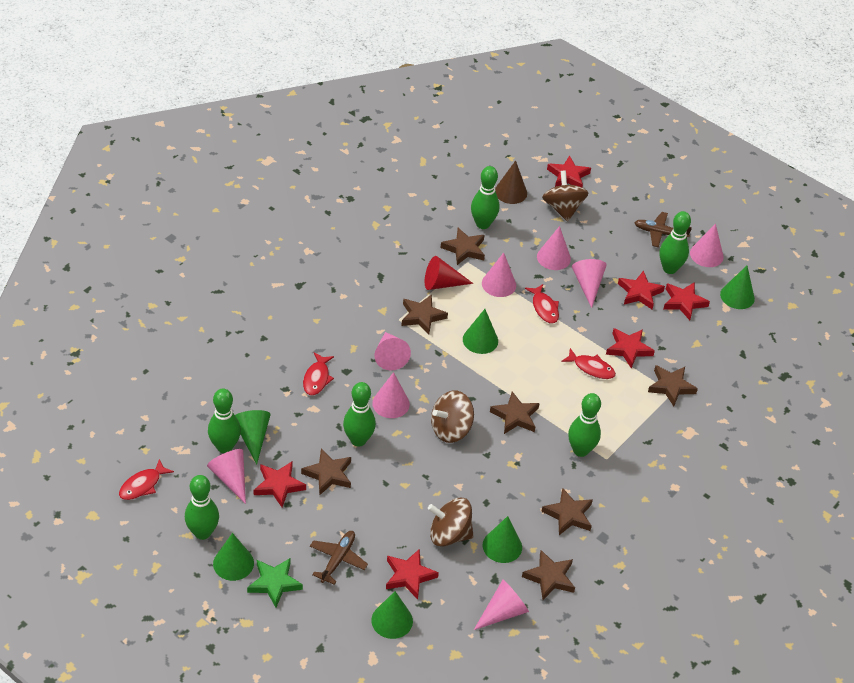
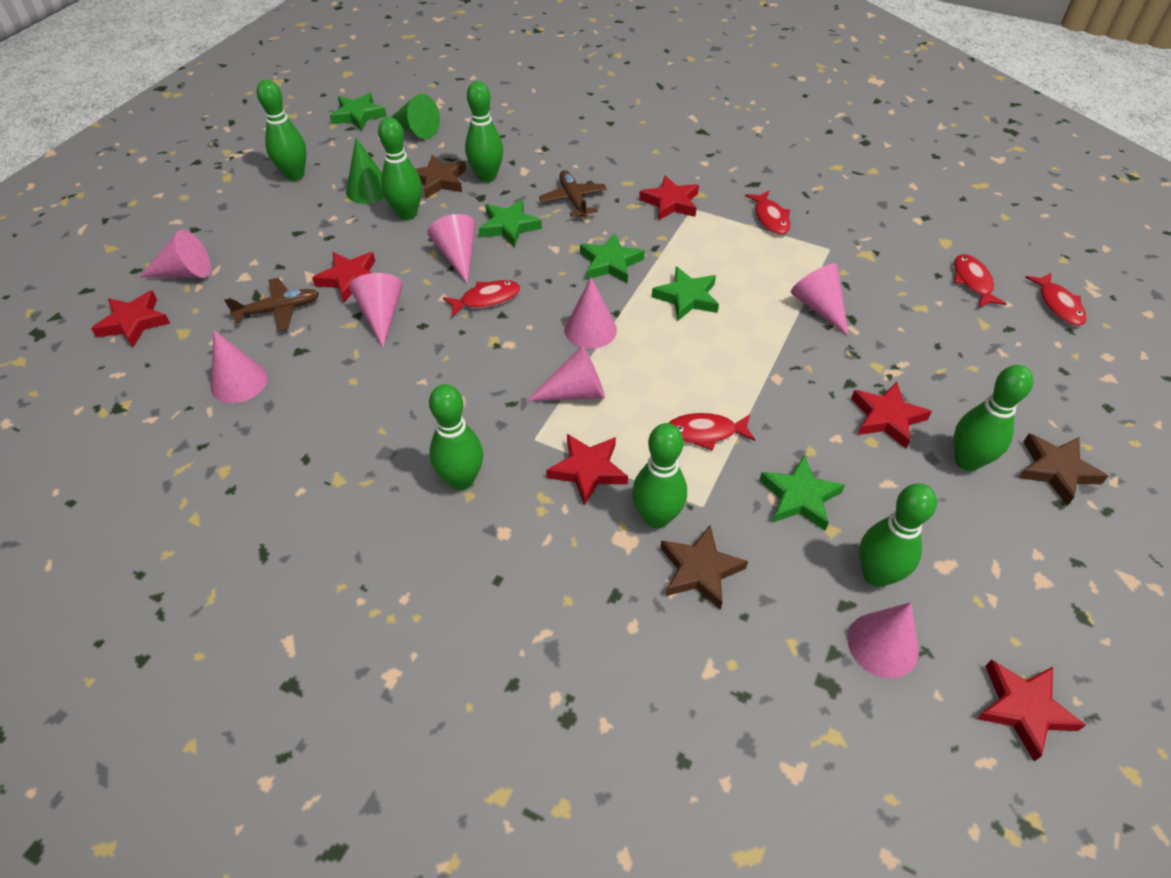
brown cone: 1 -> 0
brown spinning top: 3 -> 0
brown star: 7 -> 3
green bowling pin: 6 -> 7
green cone: 6 -> 2
green star: 1 -> 5
red cone: 1 -> 0
red fish: 4 -> 5

